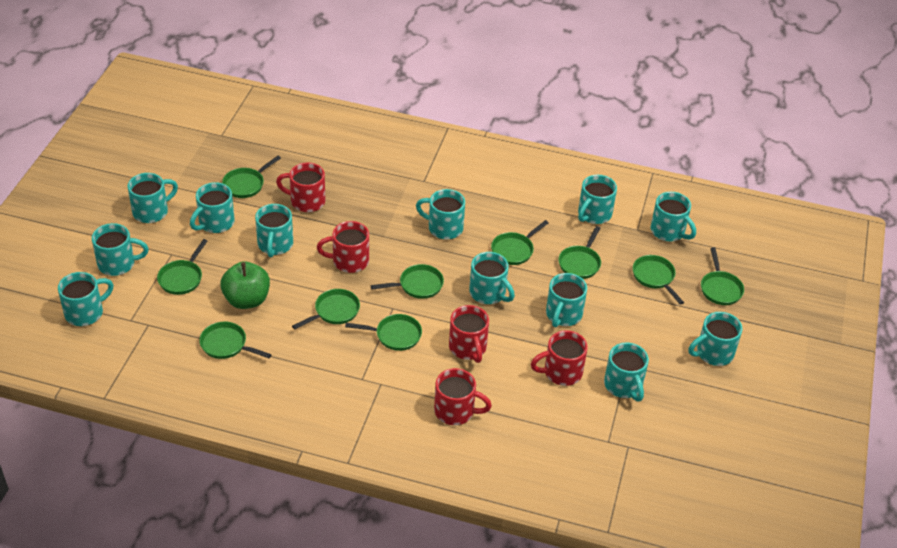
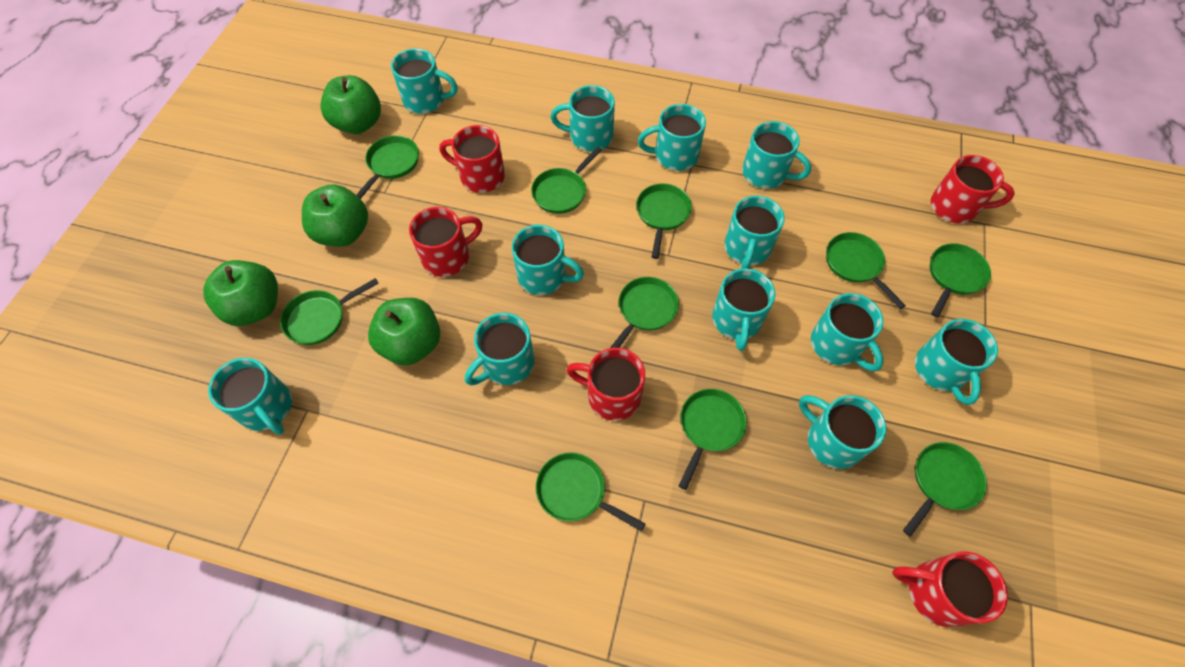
green apple: 1 -> 4

